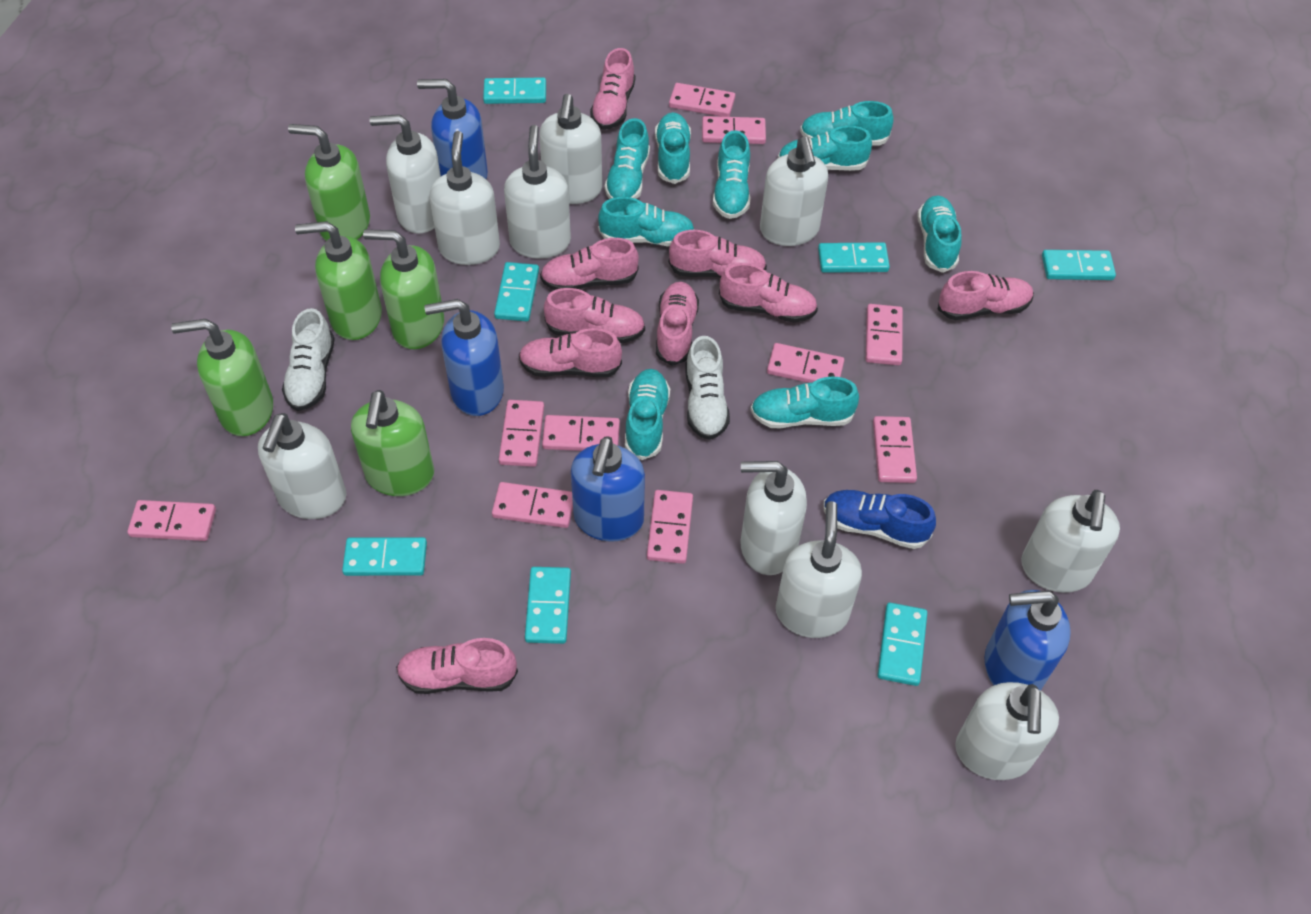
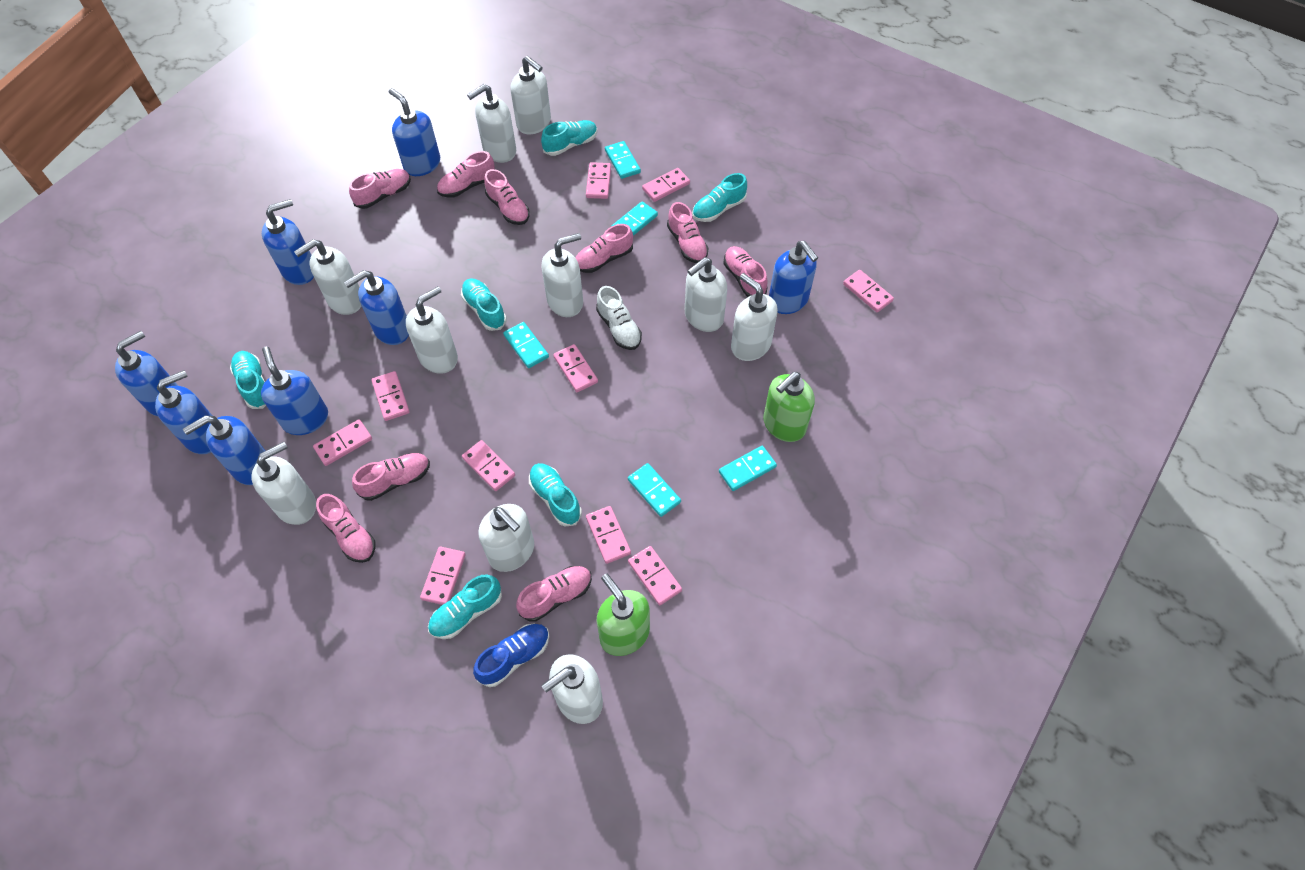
blue soap dispenser: 4 -> 8
green soap dispenser: 5 -> 2
turquoise domino: 7 -> 5
turquoise shoe: 9 -> 6
white shoe: 2 -> 1

